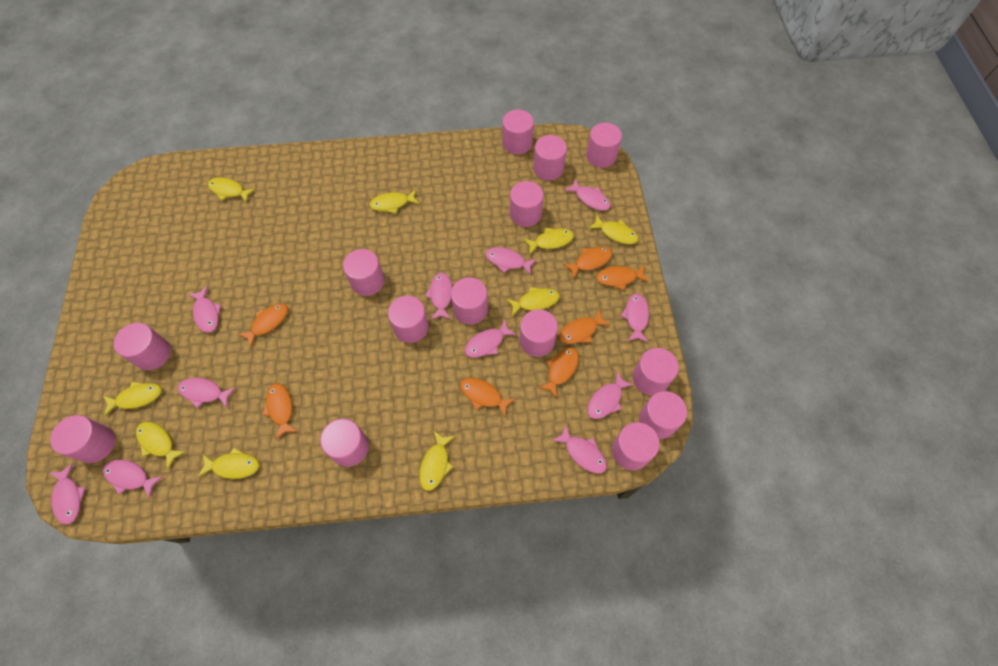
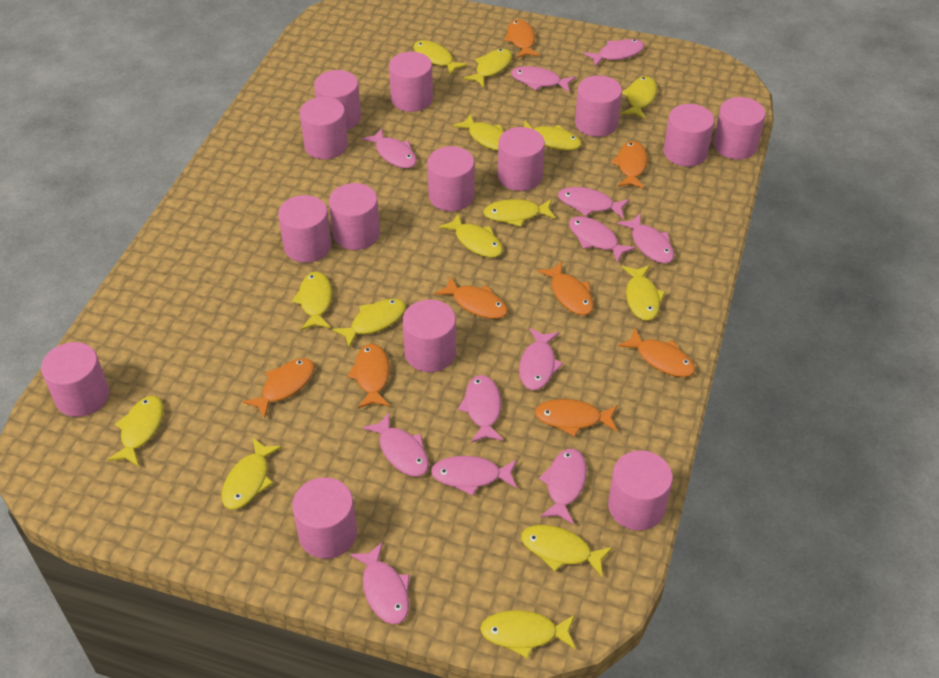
orange fish: 7 -> 8
pink fish: 11 -> 12
yellow fish: 9 -> 14

